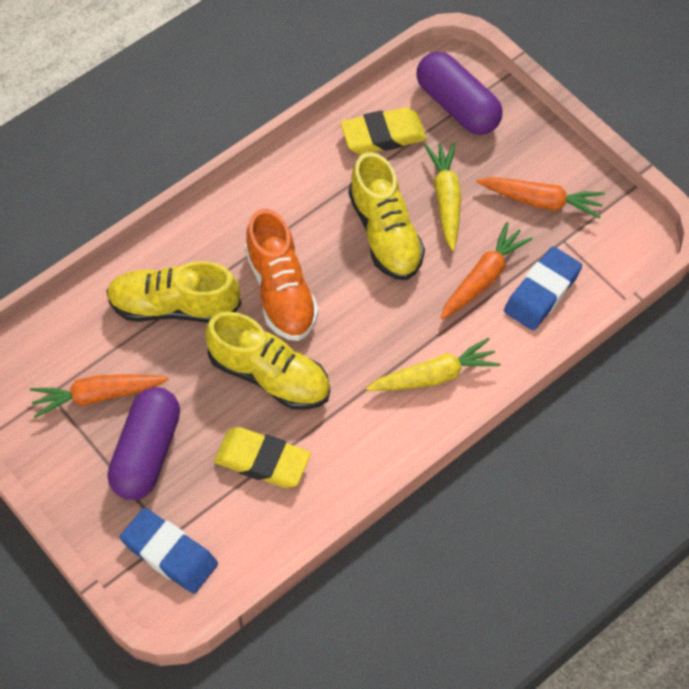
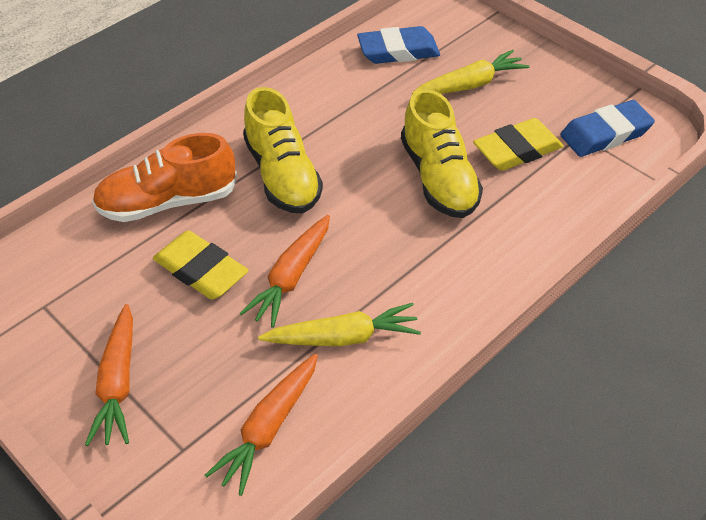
purple capsule: 2 -> 0
yellow shoe: 3 -> 2

